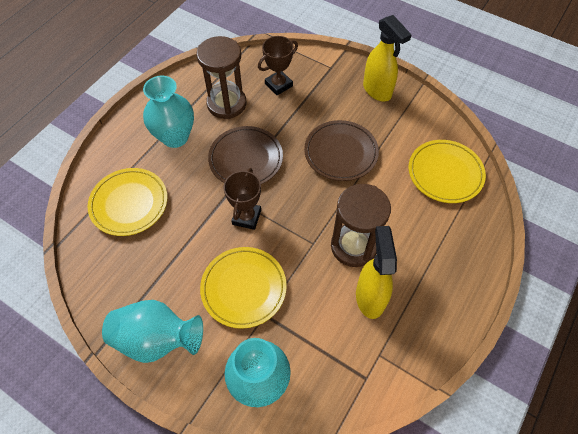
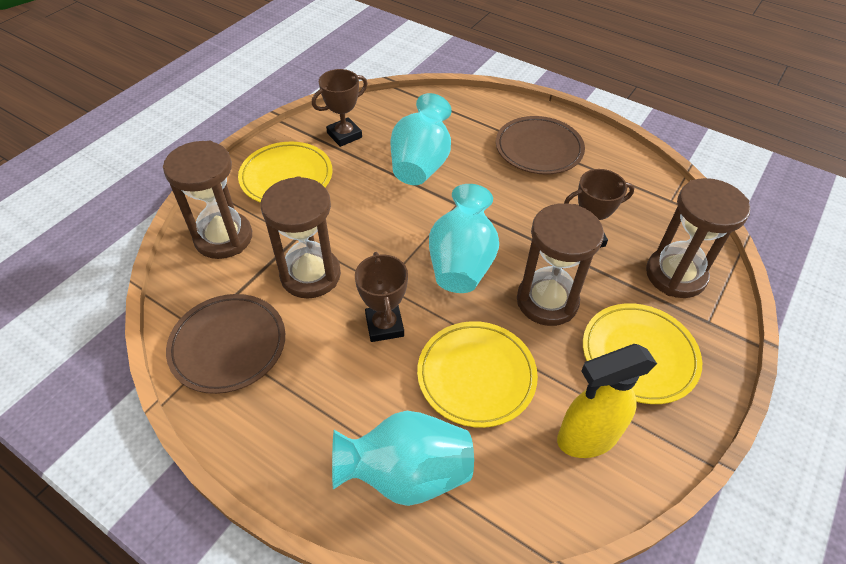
brown hourglass: 2 -> 4
brown trophy: 2 -> 3
yellow spray bottle: 2 -> 1

